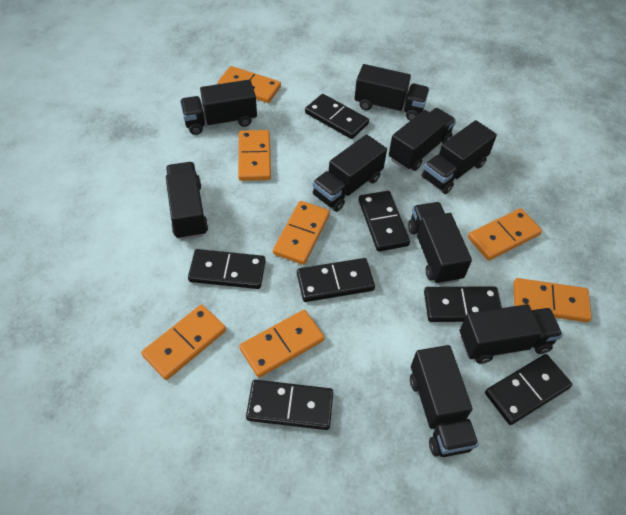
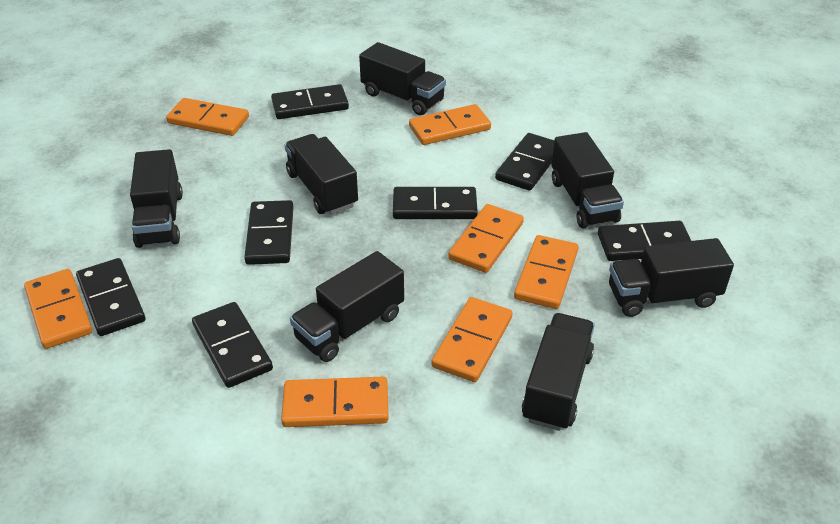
black truck: 9 -> 7

